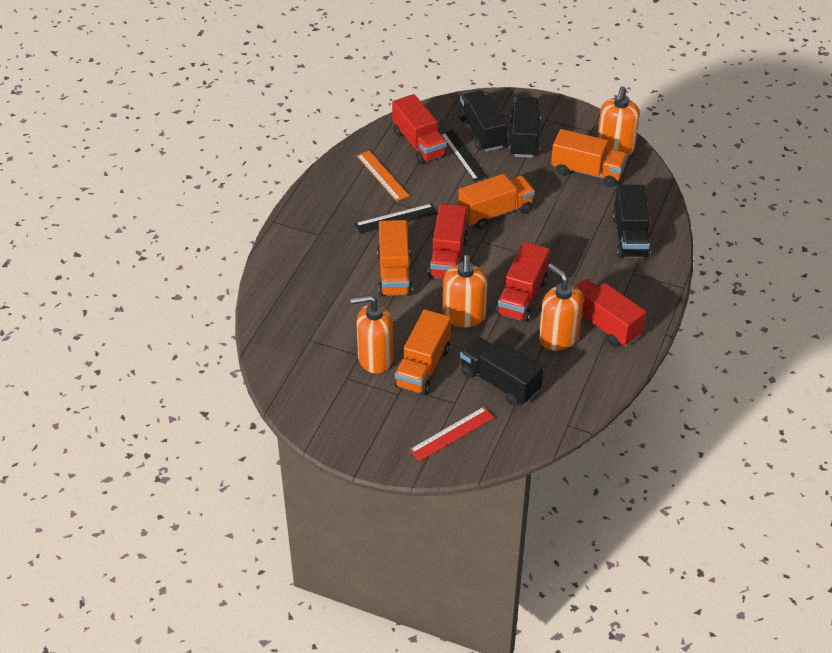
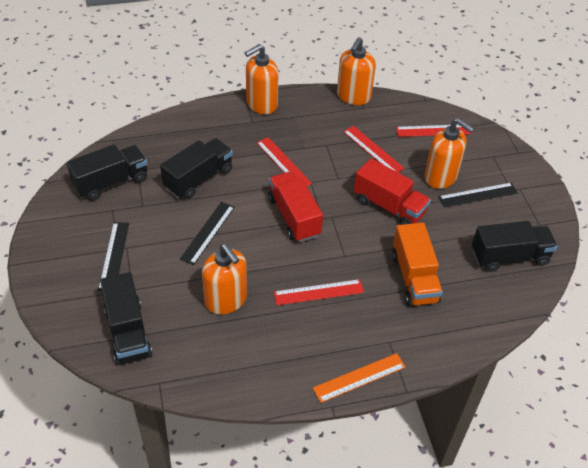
black ruler: 2 -> 3
orange truck: 4 -> 1
red ruler: 1 -> 4
red truck: 4 -> 2

